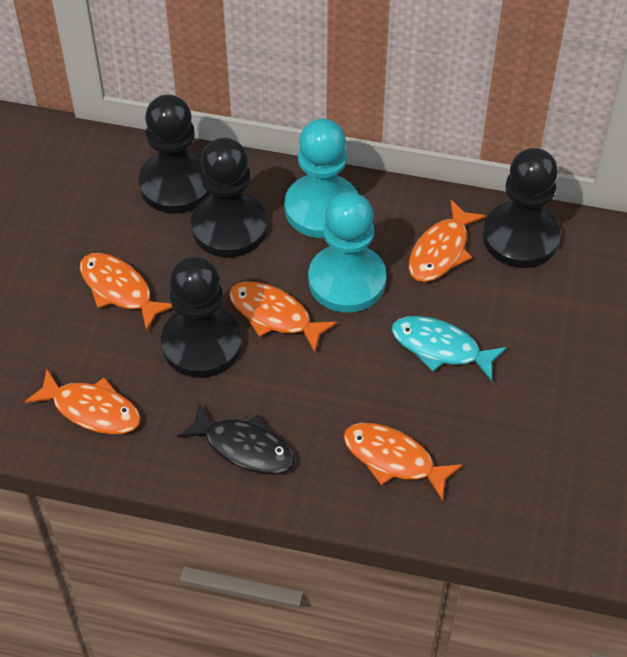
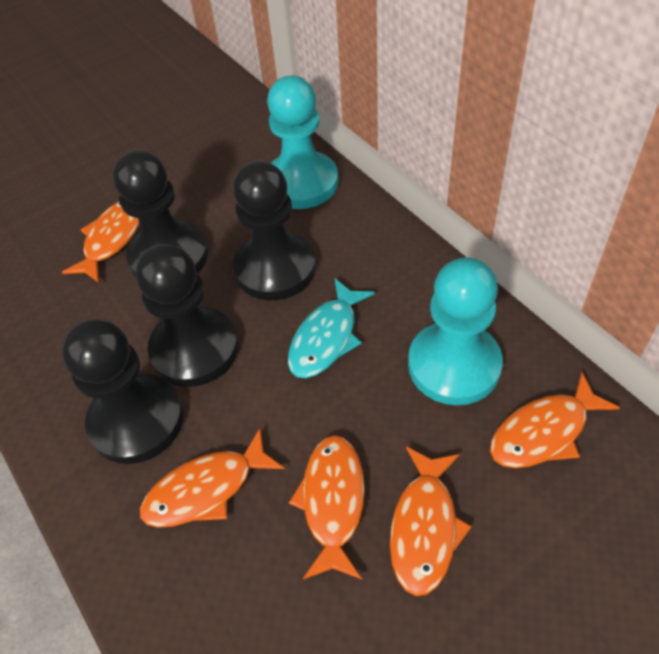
black fish: 1 -> 0

